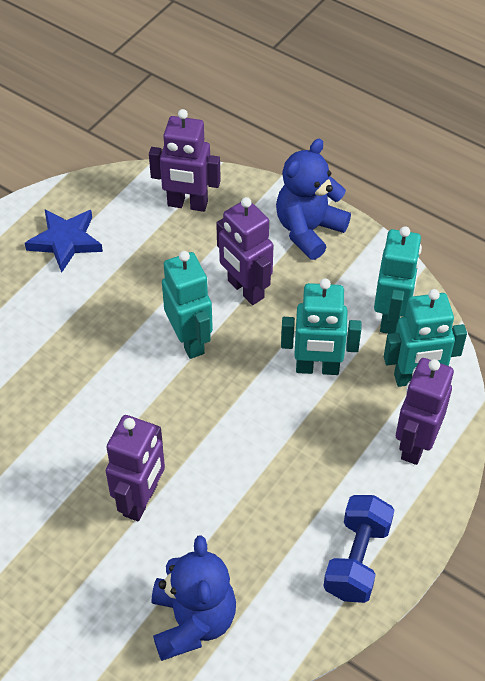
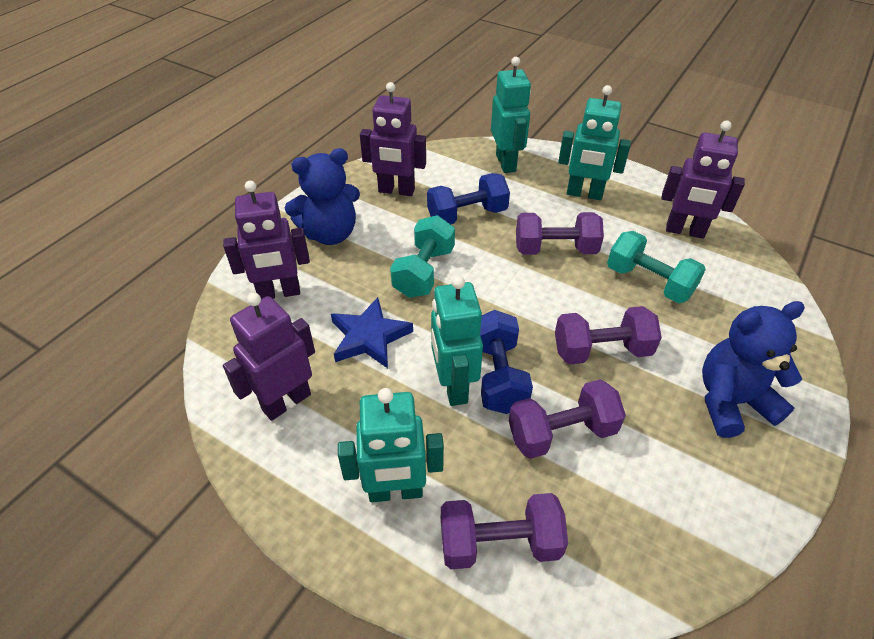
blue dumbbell: 1 -> 2
purple dumbbell: 0 -> 4
turquoise dumbbell: 0 -> 2

